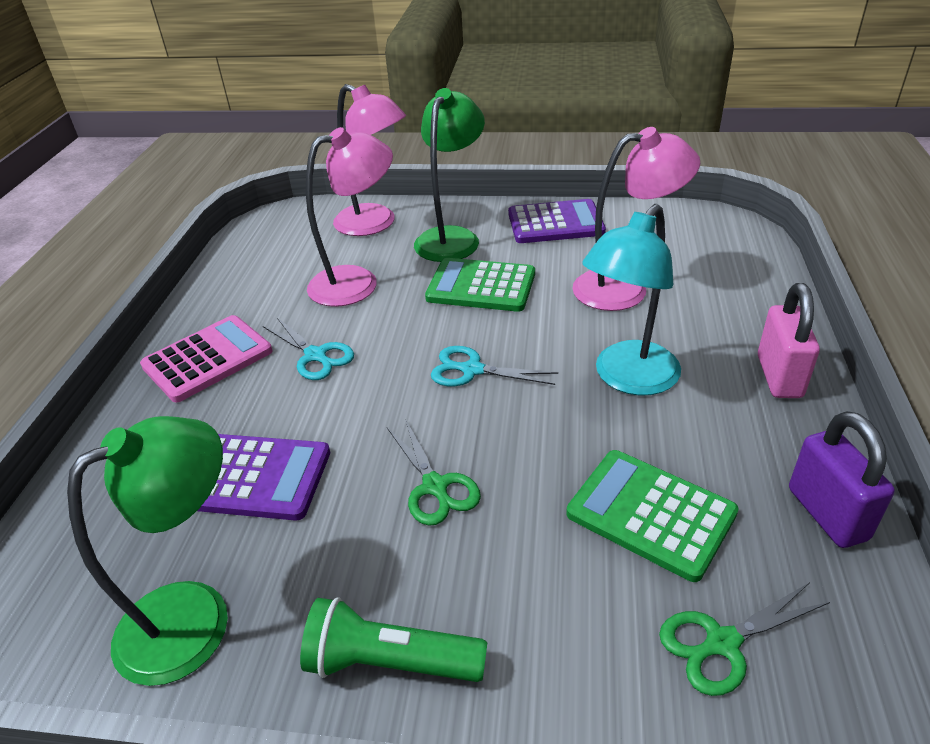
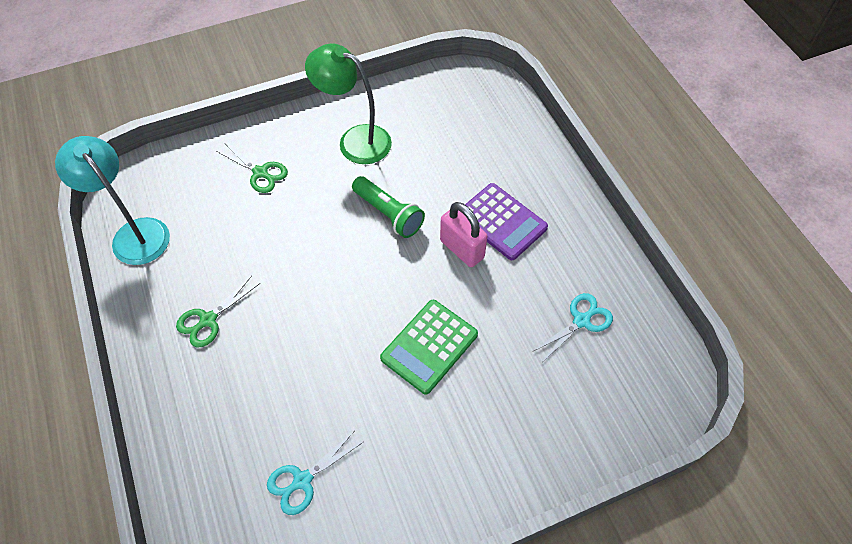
green calculator: 2 -> 1
green lamp: 2 -> 1
pink calculator: 1 -> 0
pink lamp: 3 -> 0
purple calculator: 2 -> 1
purple padlock: 1 -> 0

